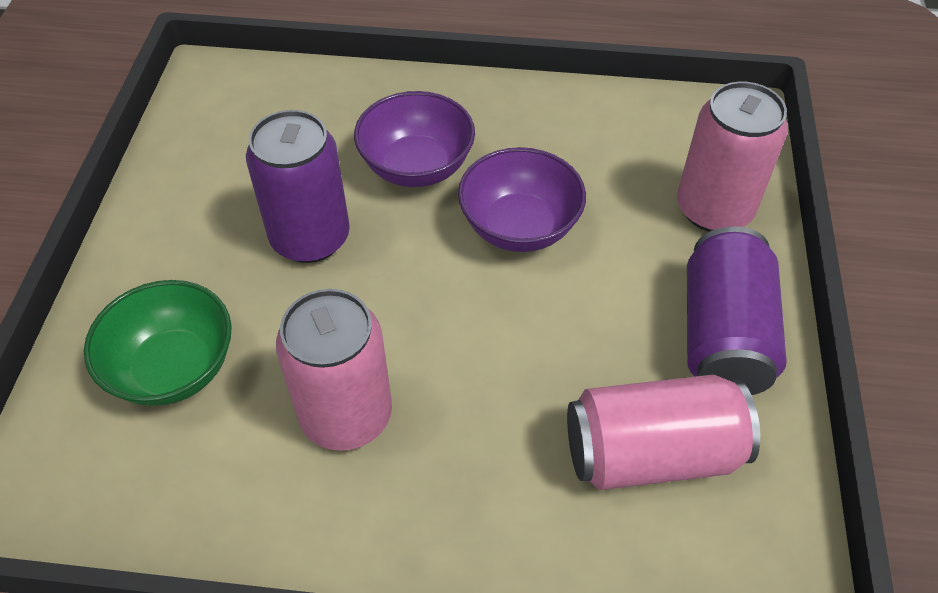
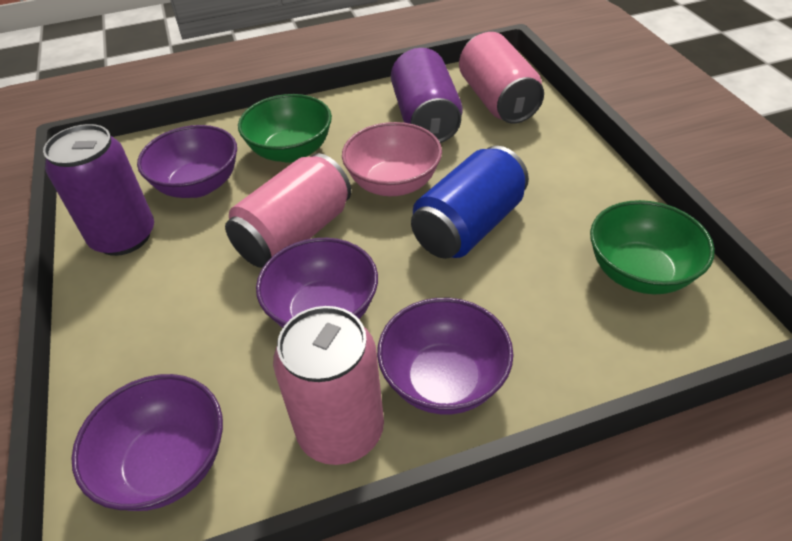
blue can: 0 -> 1
green bowl: 1 -> 2
pink bowl: 0 -> 1
purple bowl: 2 -> 4

